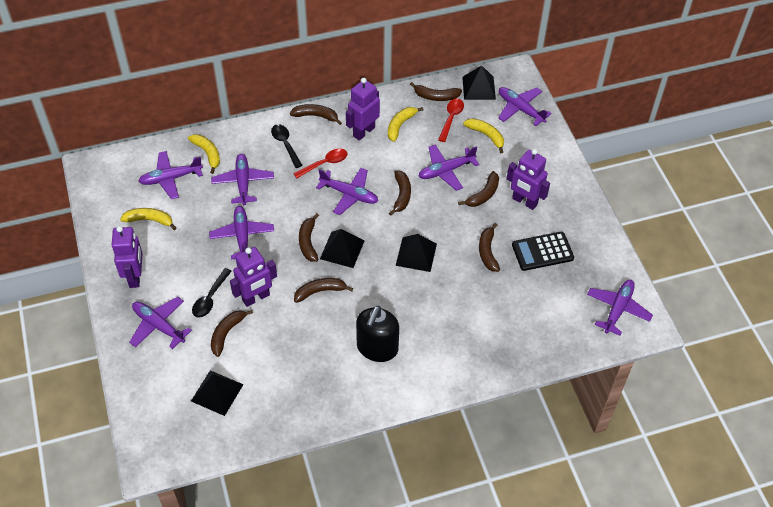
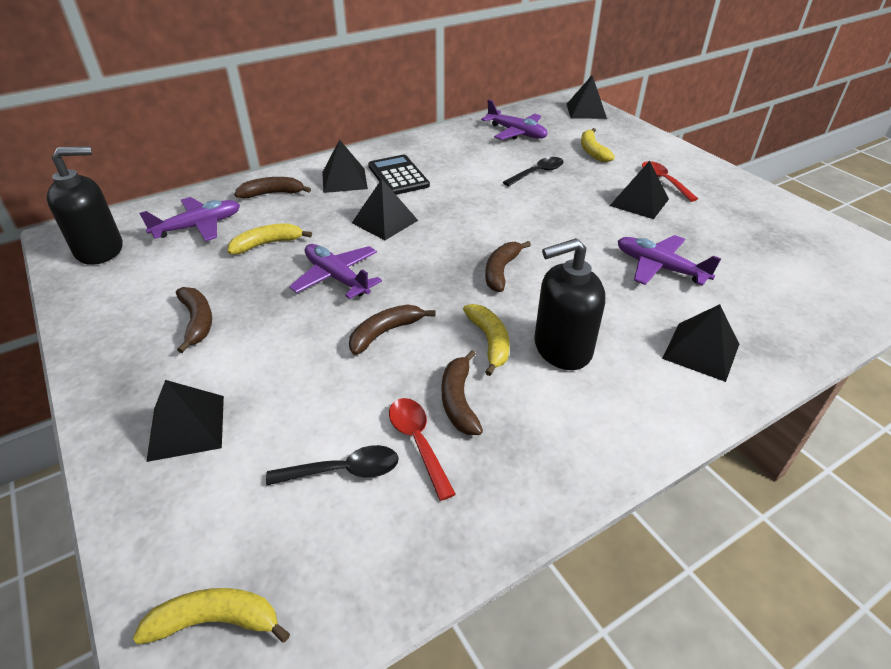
black pyramid: 4 -> 6
black soap dispenser: 1 -> 2
brown banana: 8 -> 5
purple plane: 8 -> 4
purple robot: 4 -> 0

